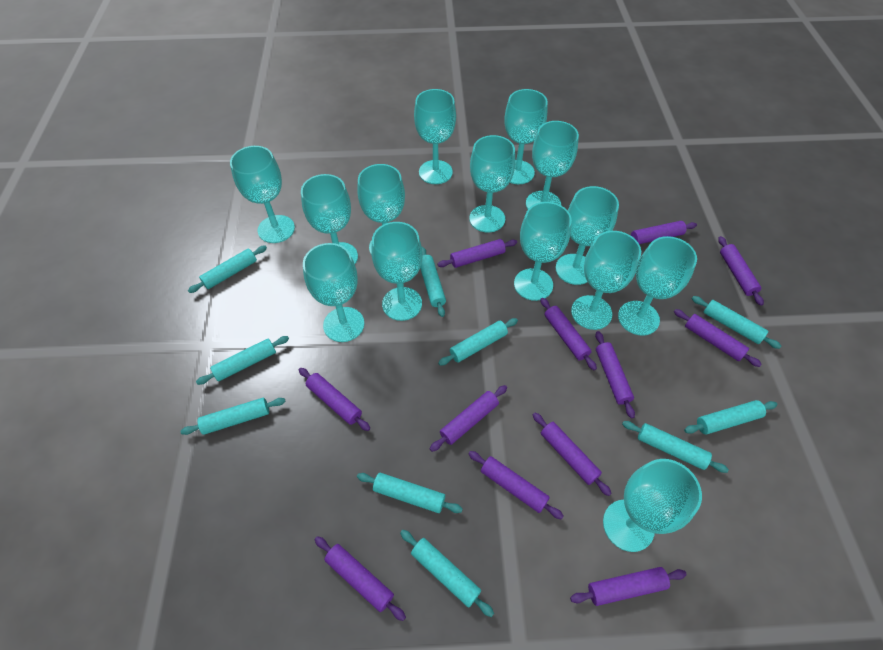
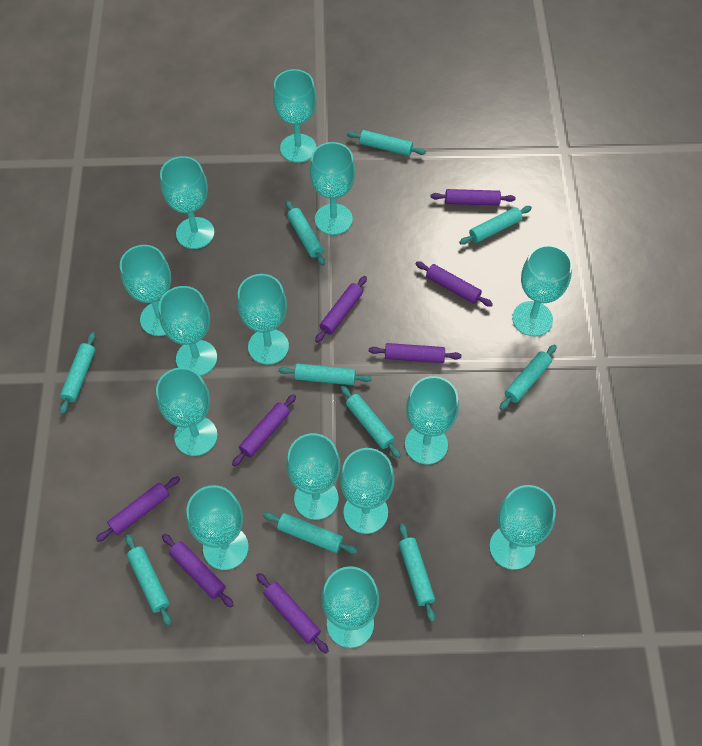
purple rolling pin: 12 -> 8

